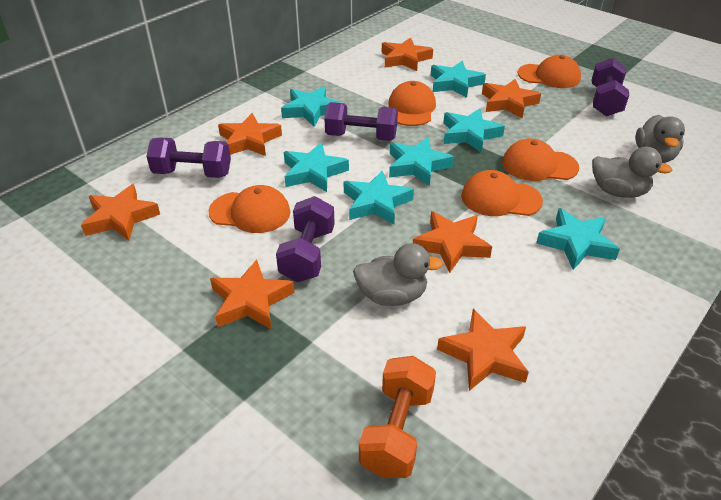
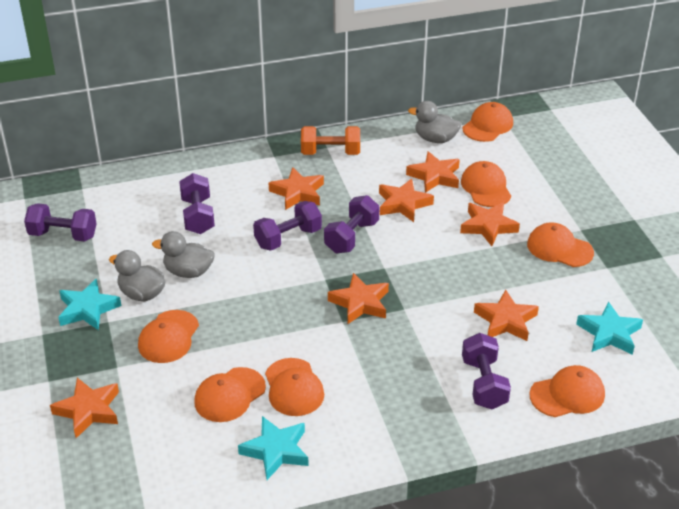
orange cap: 5 -> 7
purple dumbbell: 4 -> 5
turquoise star: 7 -> 3

